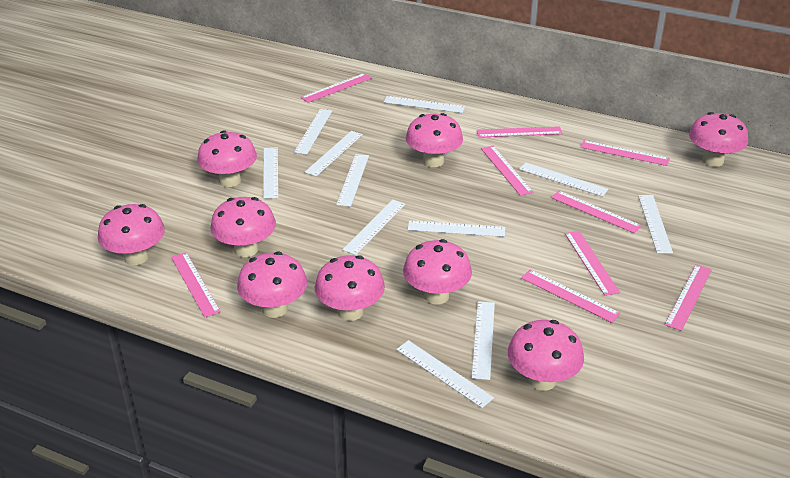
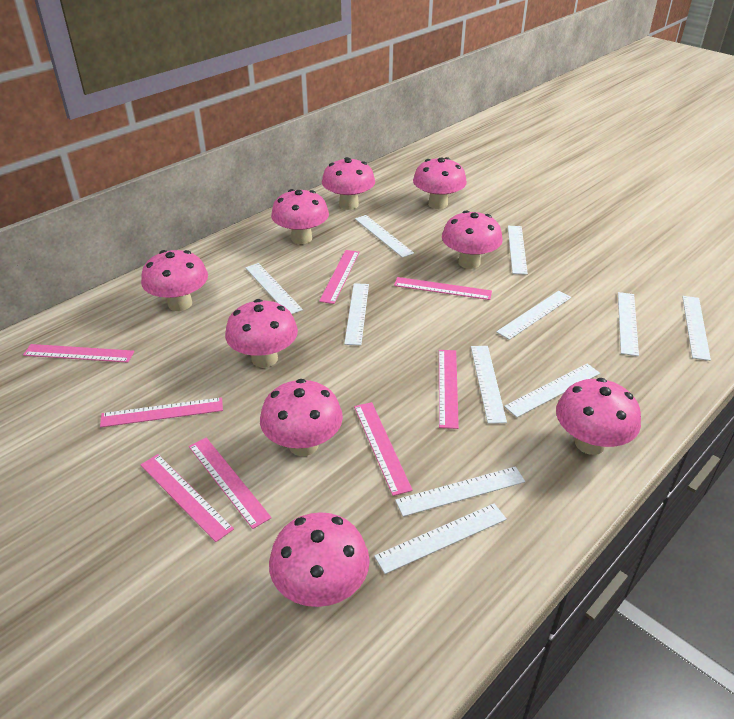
pink ruler: 9 -> 8

